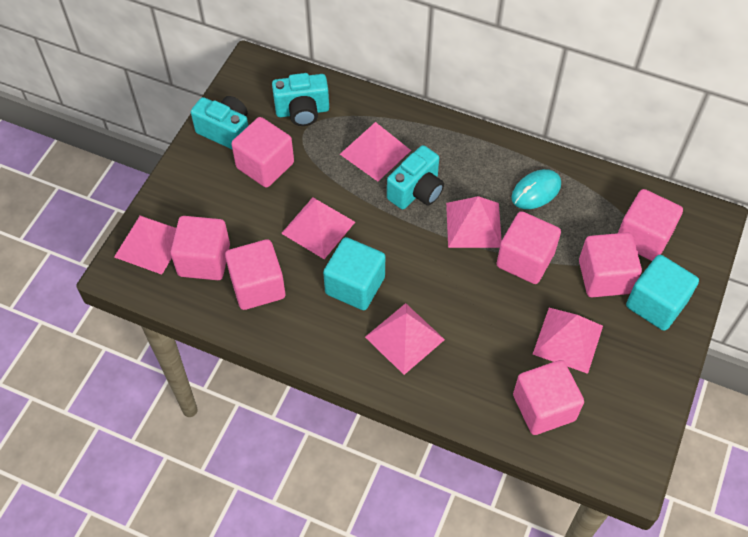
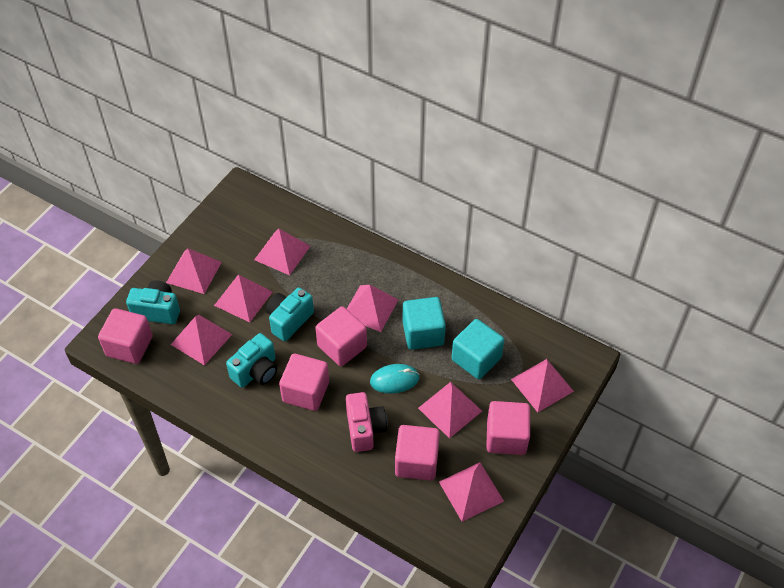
pink camera: 0 -> 1
pink cube: 7 -> 5
pink pyramid: 6 -> 8

